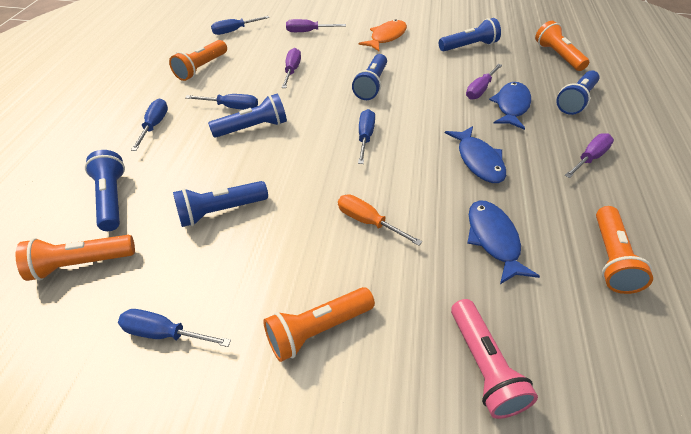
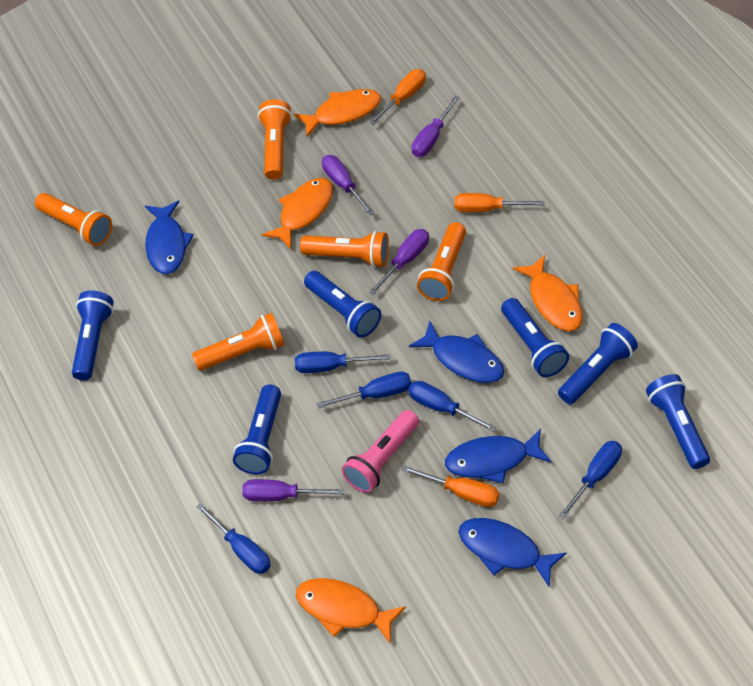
blue fish: 3 -> 4
orange fish: 1 -> 4
orange screwdriver: 1 -> 3

